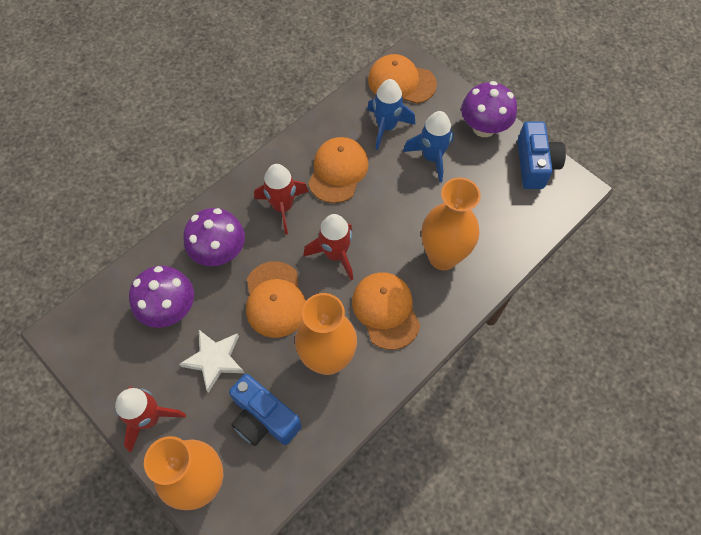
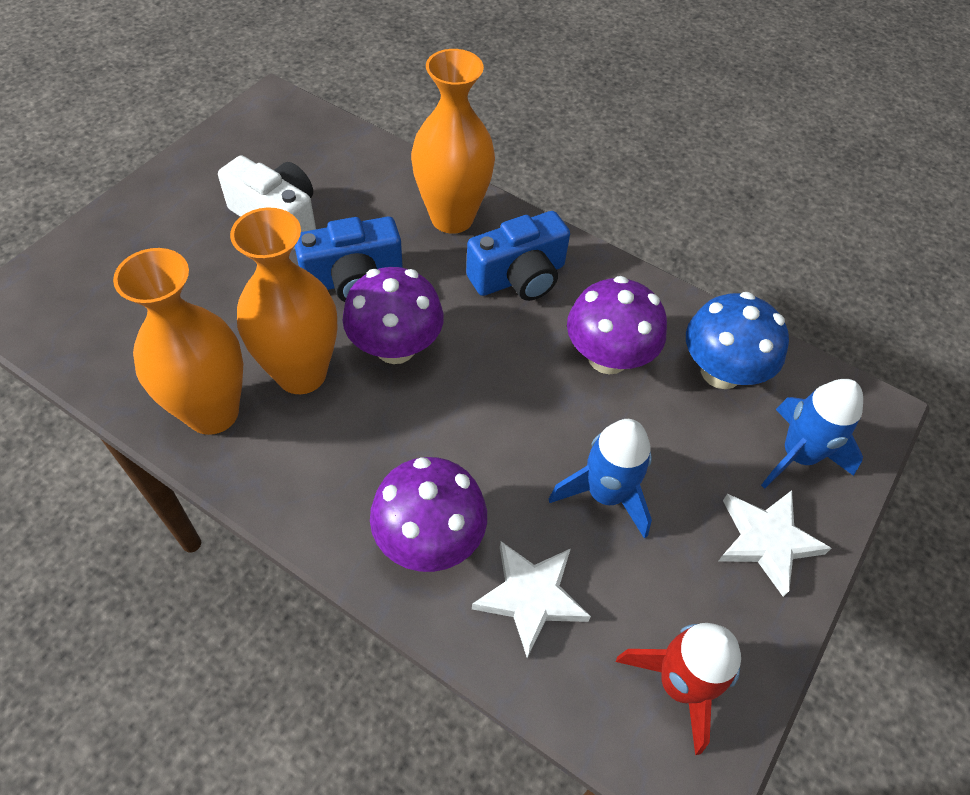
blue mushroom: 0 -> 1
orange cap: 4 -> 0
red rocket: 3 -> 1
white camera: 0 -> 1
white star: 1 -> 2

